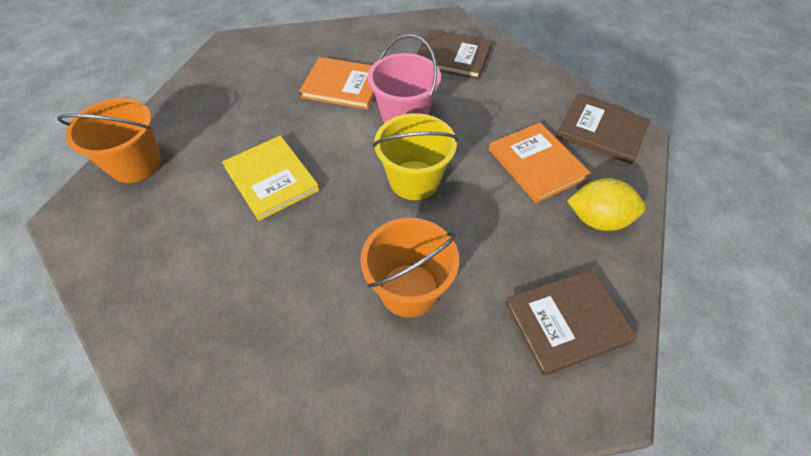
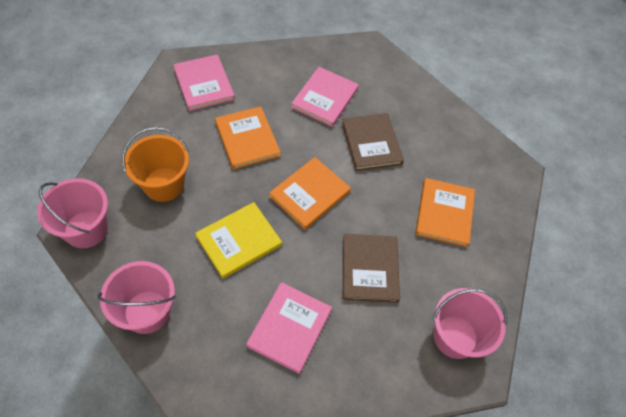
brown book: 3 -> 2
orange book: 2 -> 3
orange bucket: 2 -> 1
pink book: 0 -> 3
pink bucket: 1 -> 3
yellow bucket: 1 -> 0
yellow lemon: 1 -> 0

